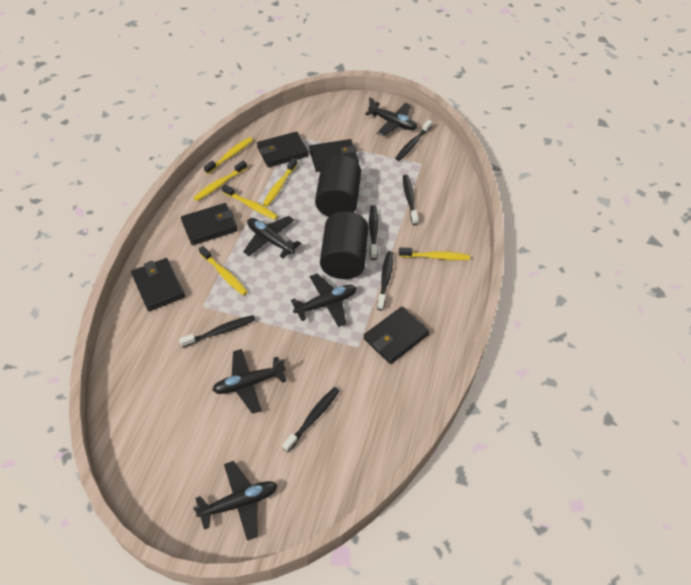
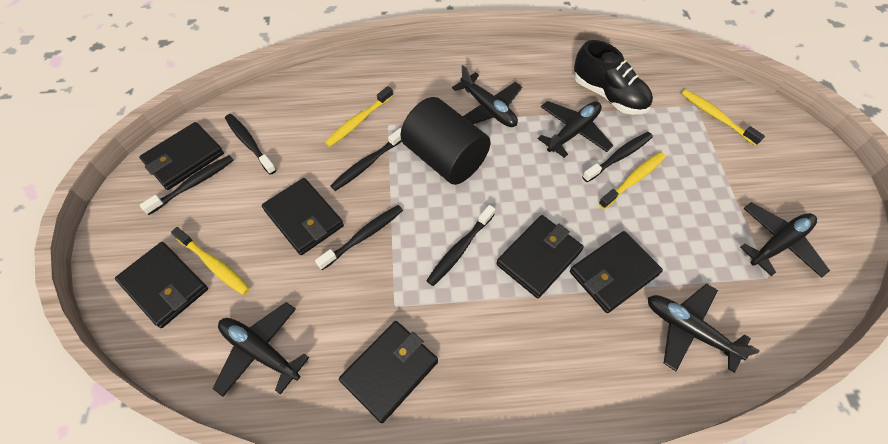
black cylinder: 2 -> 1
black shoe: 0 -> 1
black wallet: 5 -> 6
yellow toothbrush: 6 -> 4

